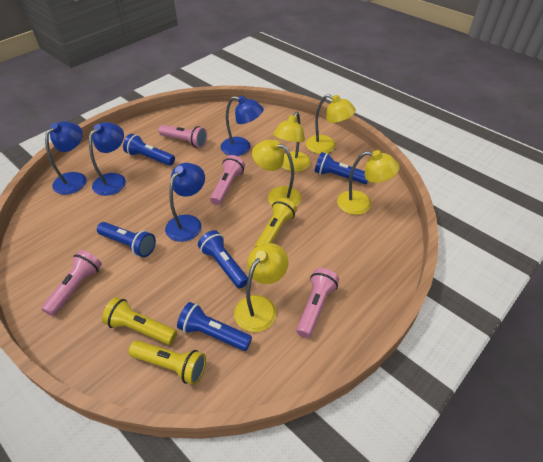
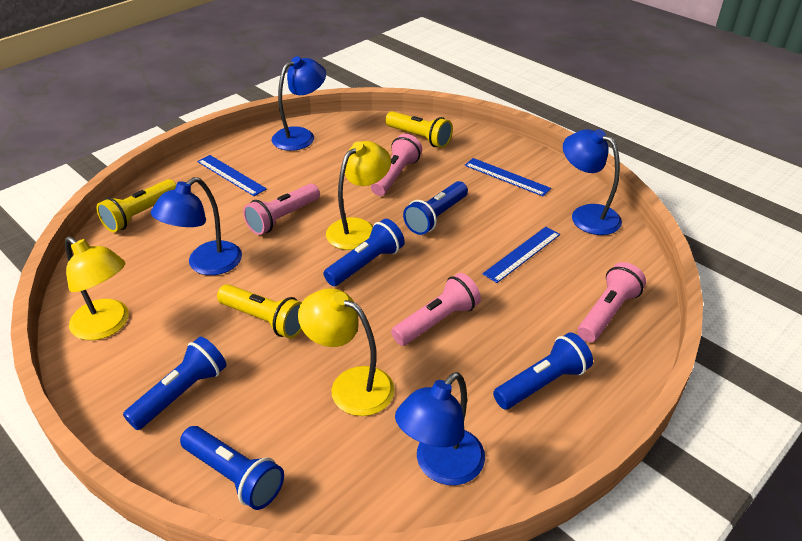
blue ruler: 0 -> 3
yellow lamp: 5 -> 3

